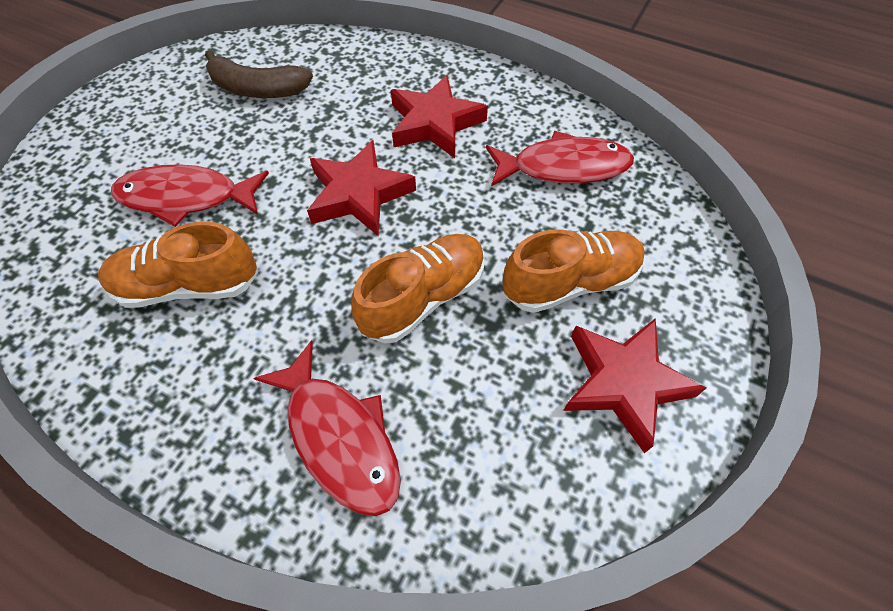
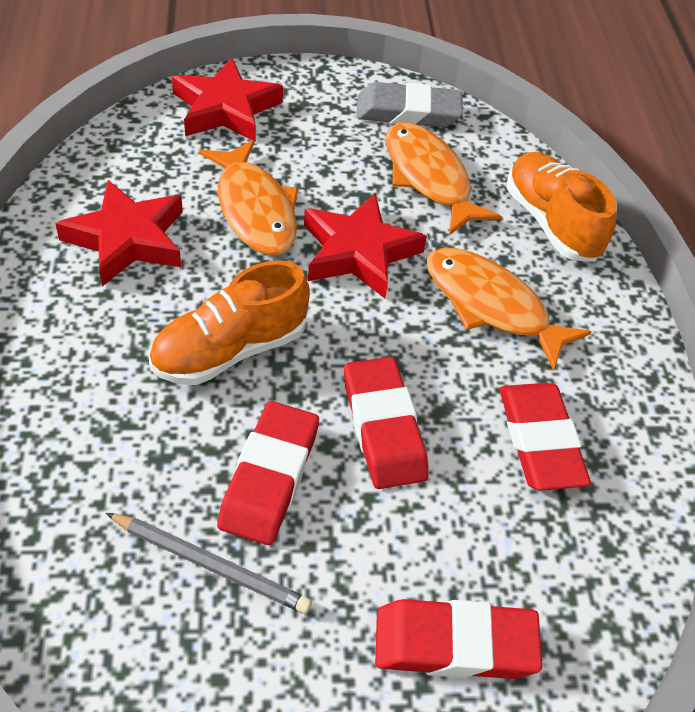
brown banana: 1 -> 0
grey eraser: 0 -> 1
grey pencil: 0 -> 1
orange fish: 0 -> 3
orange shoe: 3 -> 2
red eraser: 0 -> 4
red fish: 3 -> 0

